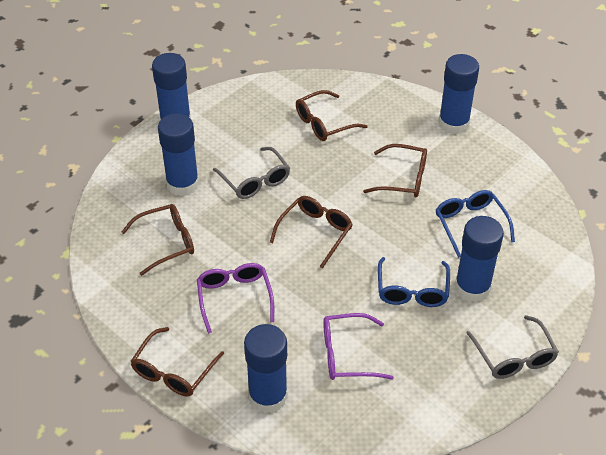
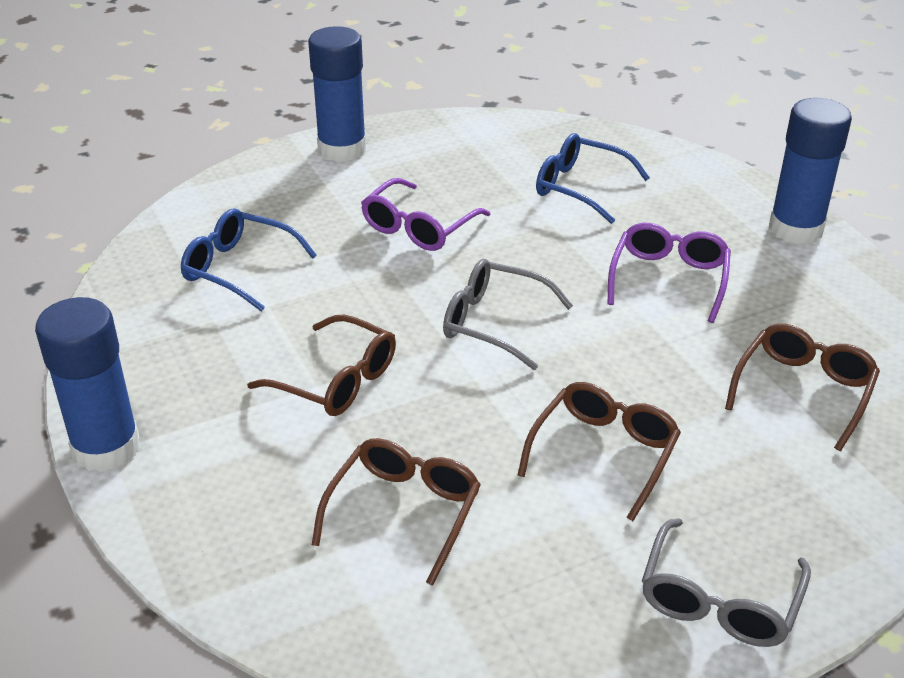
blue glue stick: 5 -> 3
brown glasses: 5 -> 4

